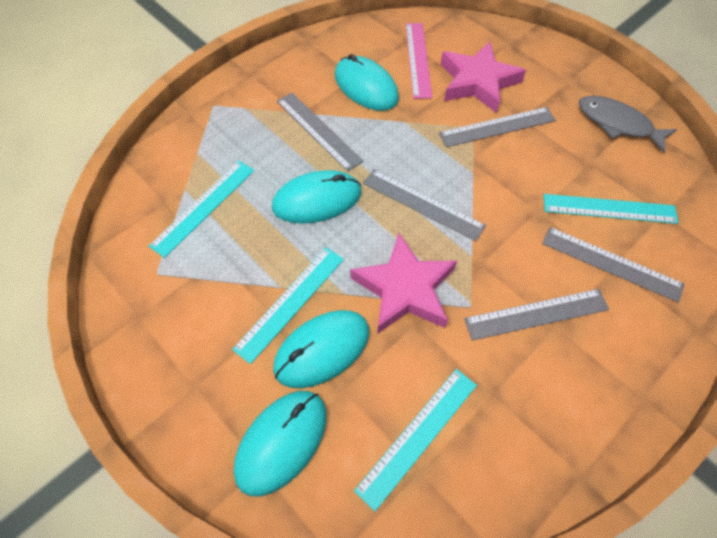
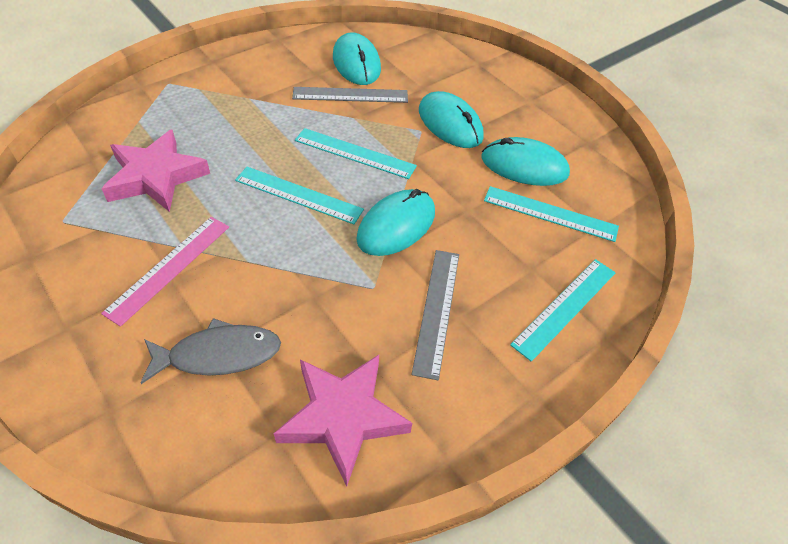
grey ruler: 5 -> 2

